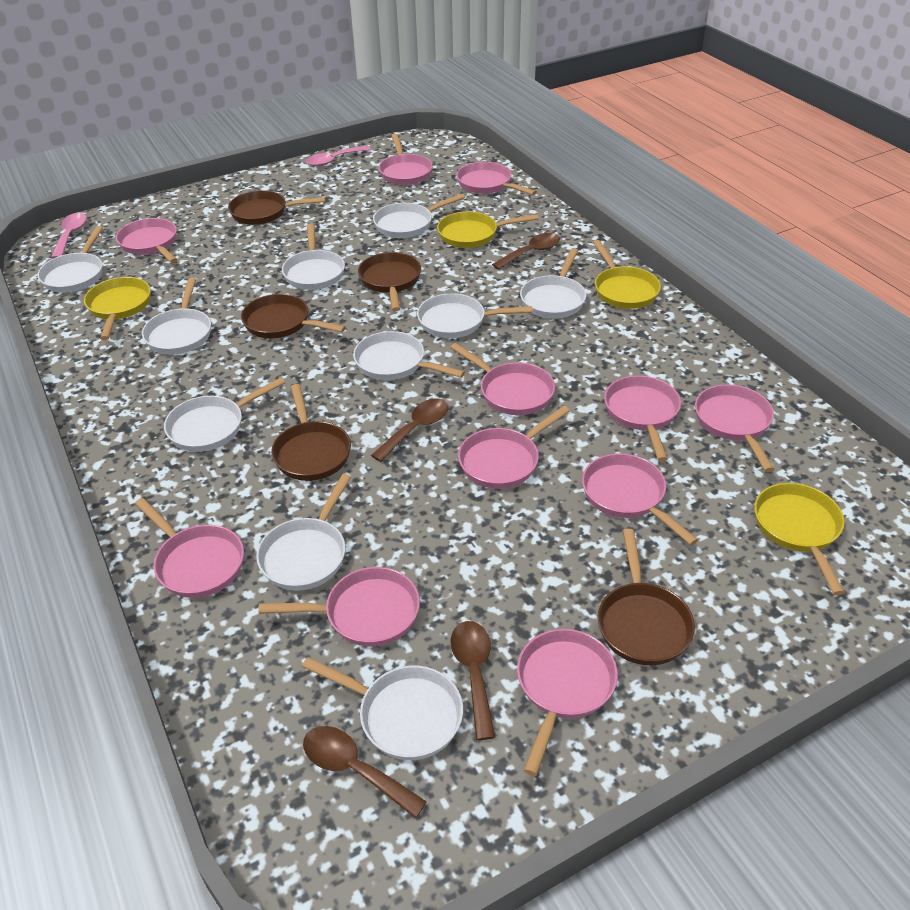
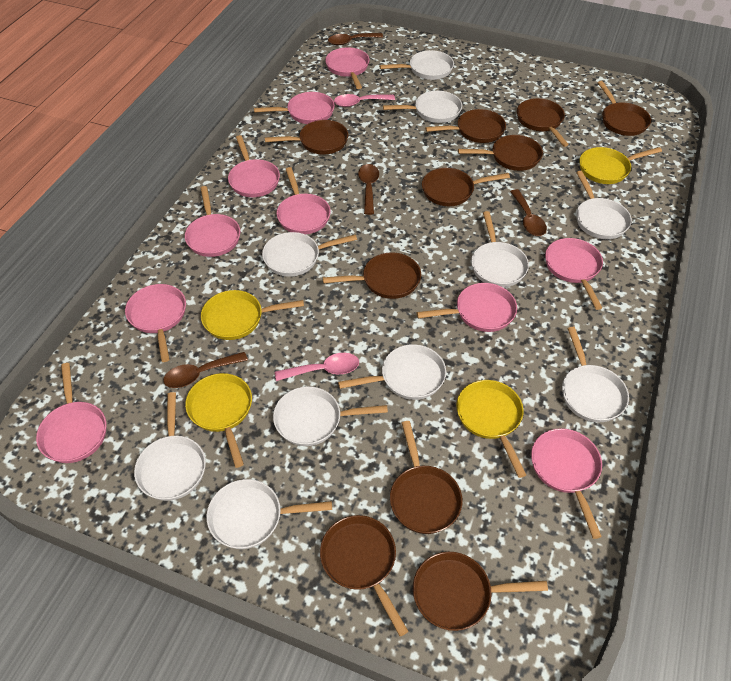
brown pan: 5 -> 10
pink pan: 11 -> 10

